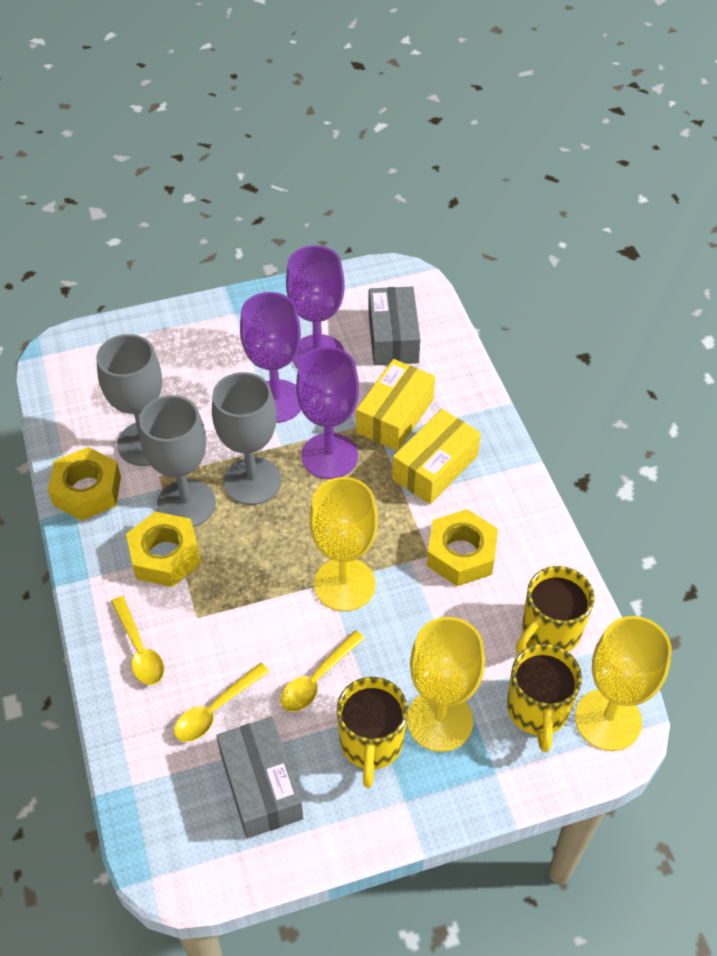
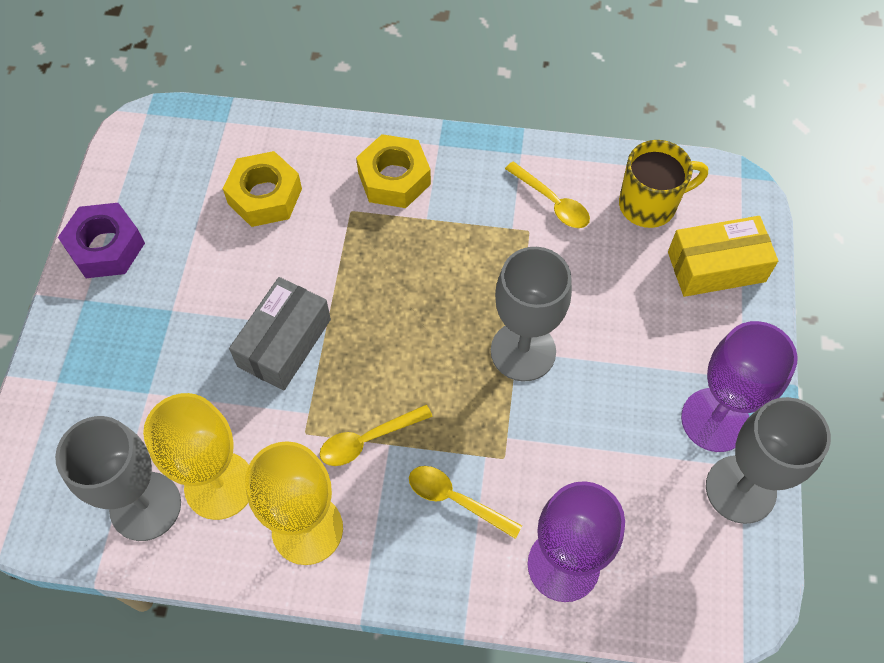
grey box: 2 -> 1
purple goblet: 3 -> 2
purple nut: 0 -> 1
yellow box: 2 -> 1
yellow goblet: 3 -> 2
yellow mug: 3 -> 1
yellow nut: 3 -> 2

